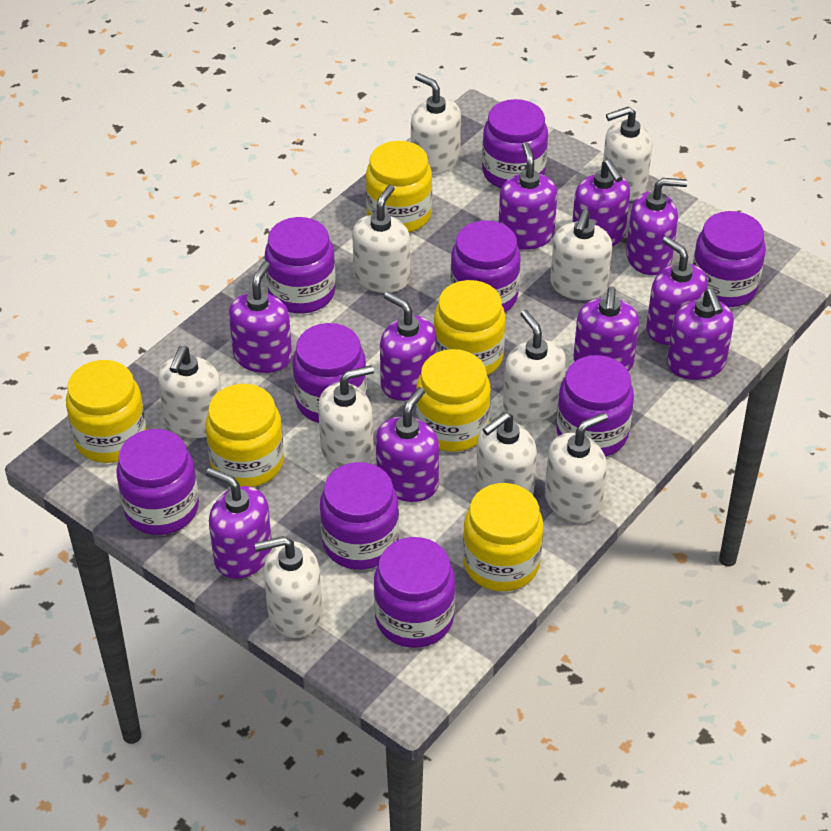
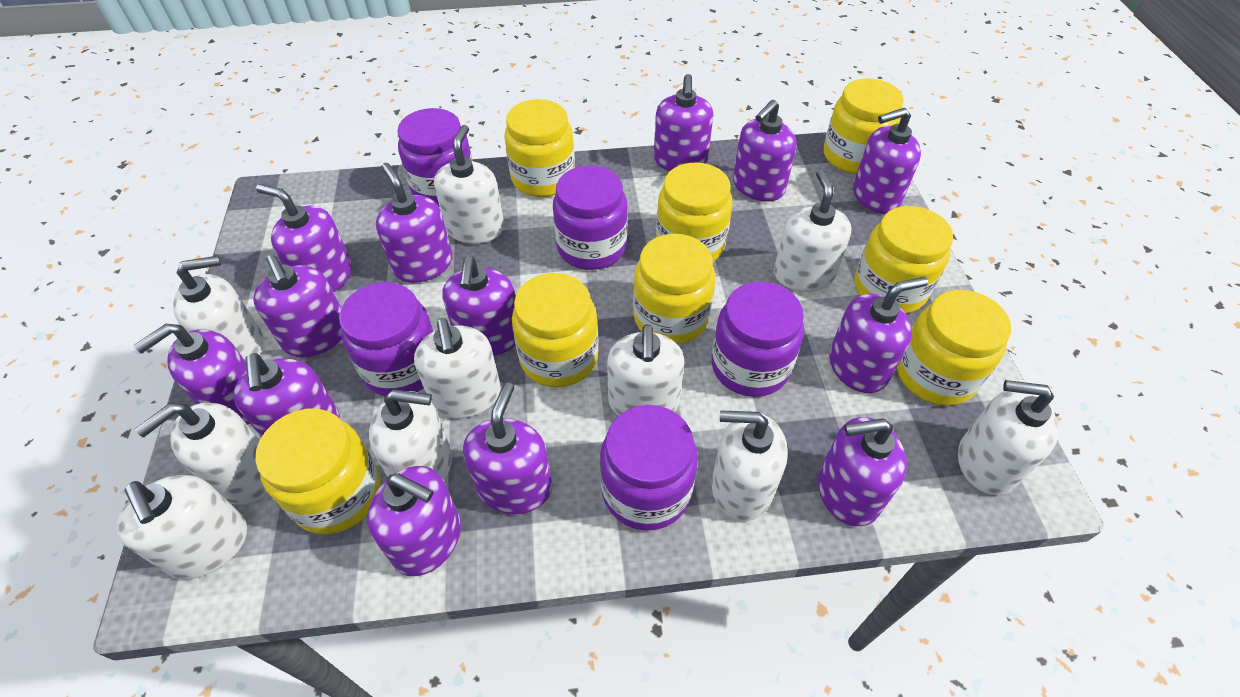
purple jar: 9 -> 5
purple soap dispenser: 10 -> 13
yellow jar: 6 -> 8

